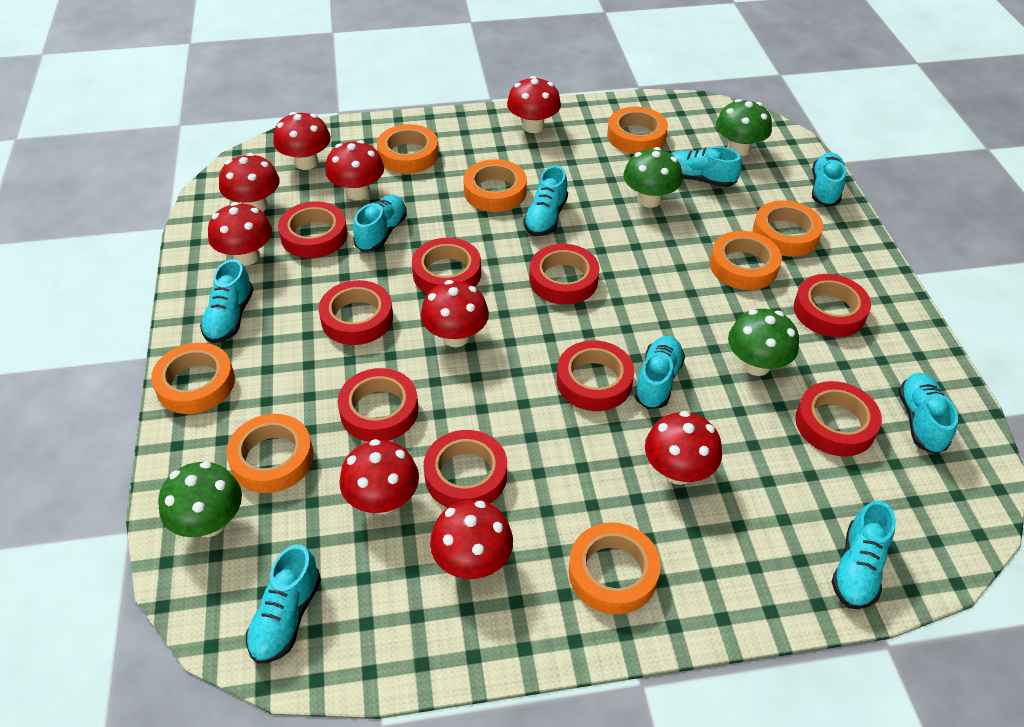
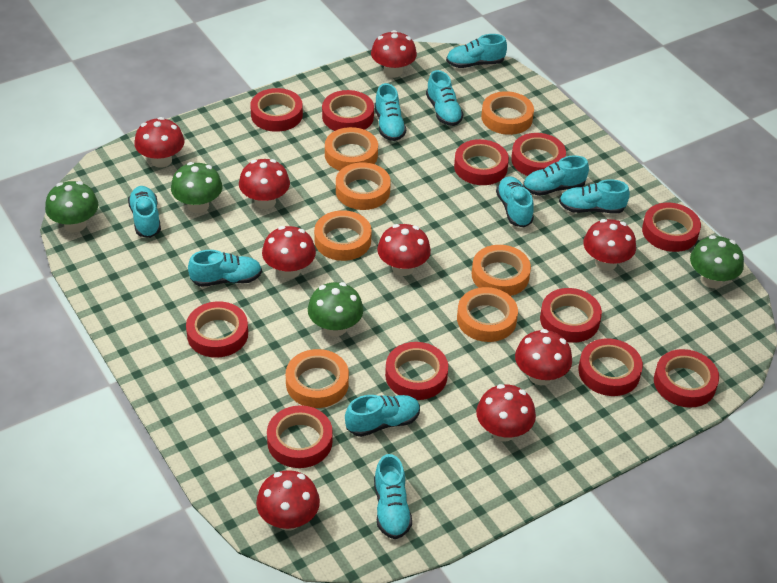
orange tape: 8 -> 7
red tape: 9 -> 11
turquoise shoe: 9 -> 10

